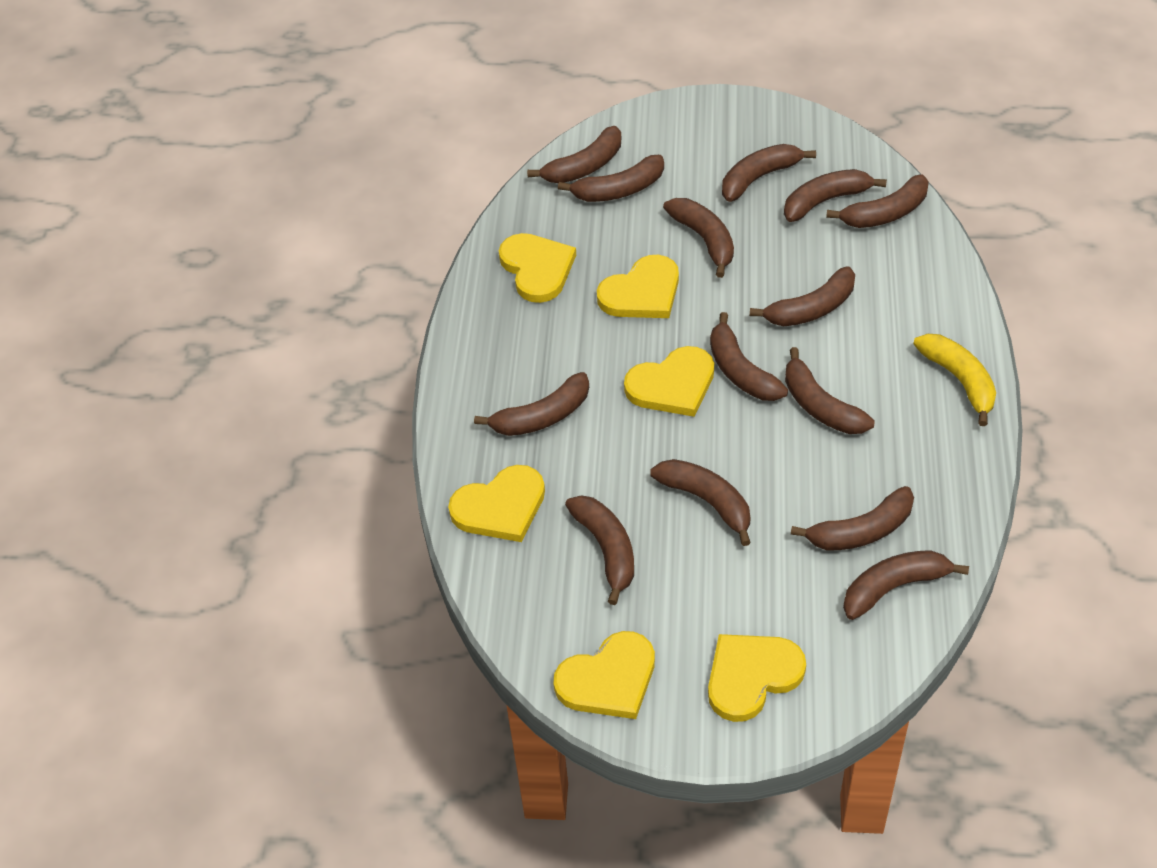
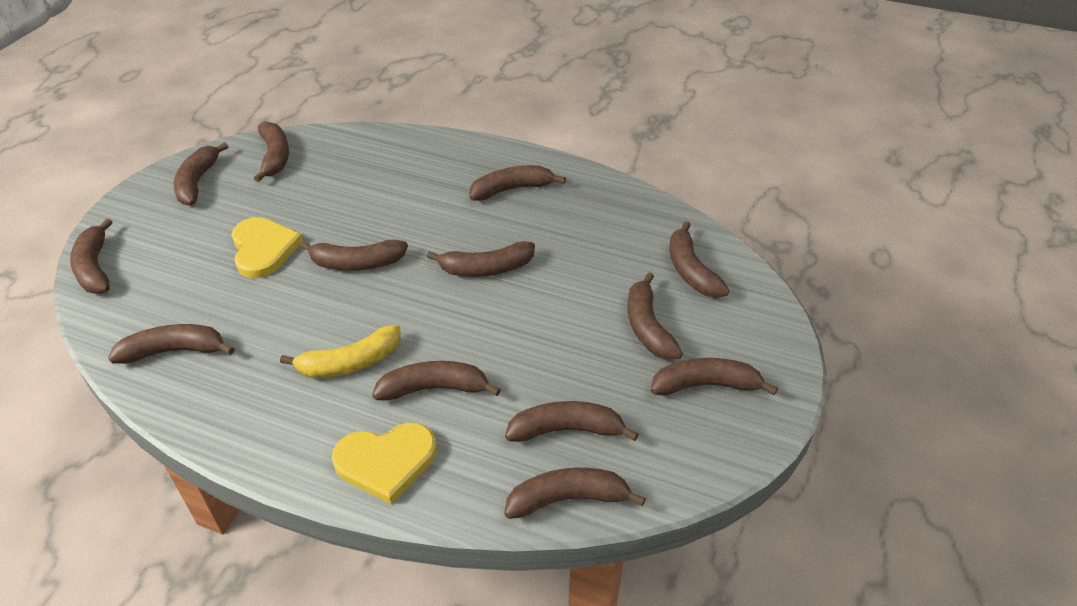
brown banana: 14 -> 13
yellow heart: 6 -> 2

